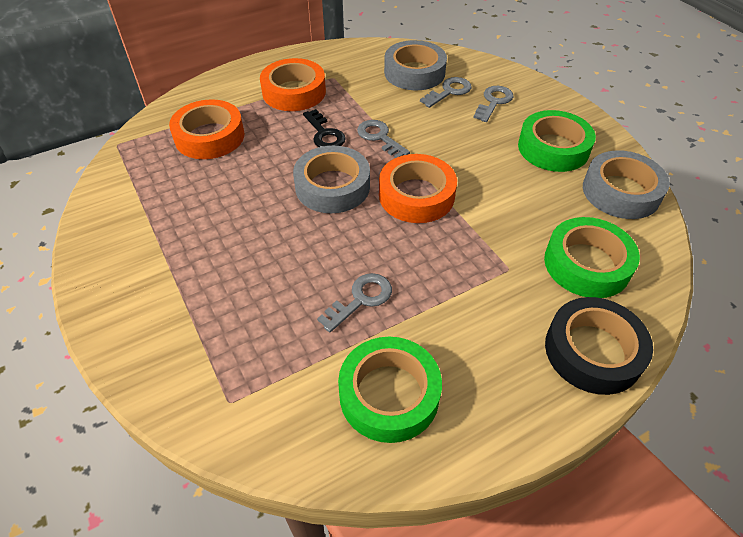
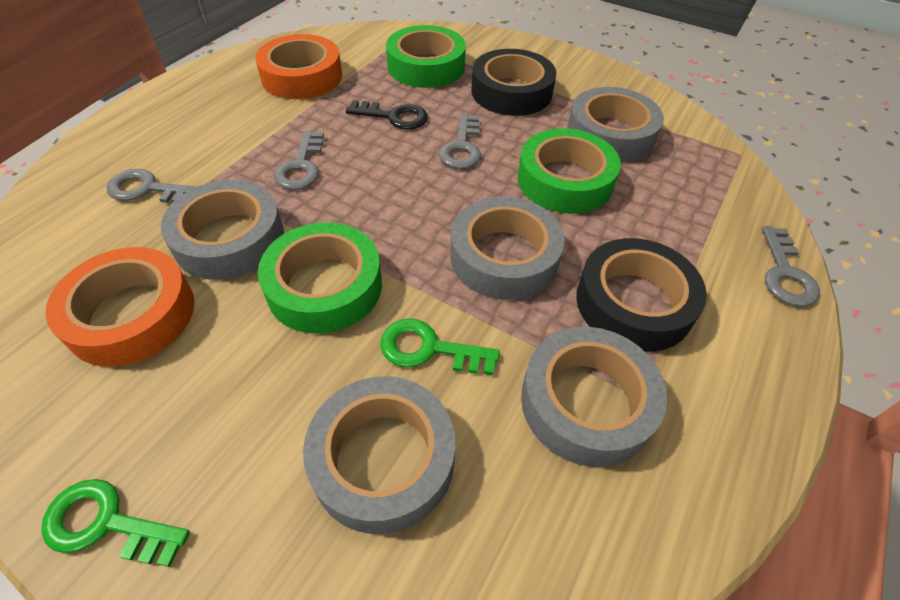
black tape: 1 -> 2
green key: 0 -> 2
grey tape: 3 -> 5
orange tape: 3 -> 2

